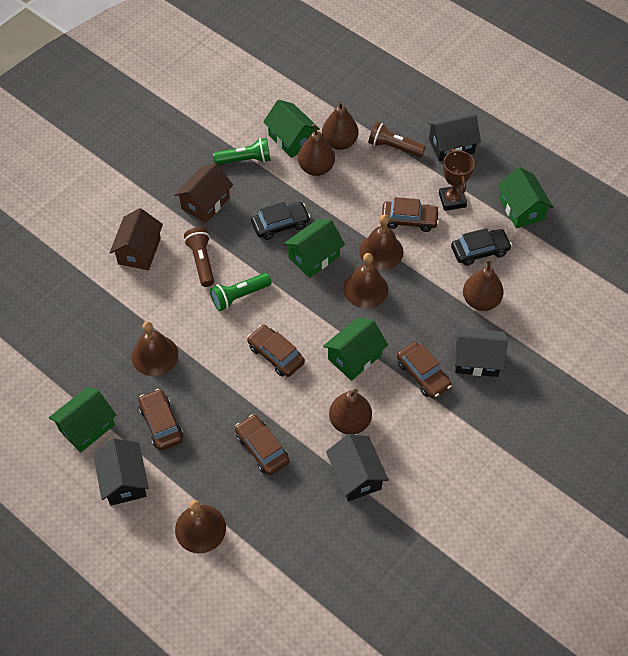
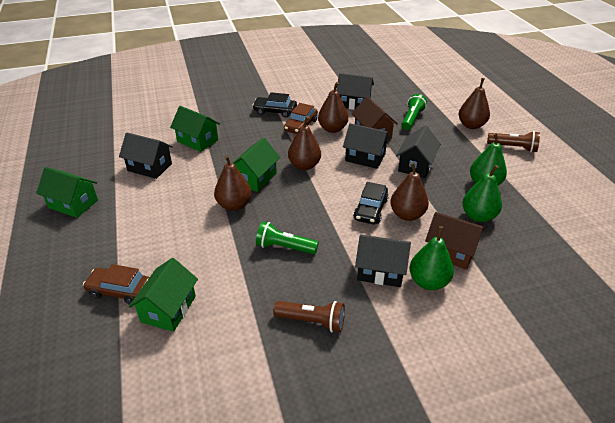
black house: 4 -> 5
brown bell: 4 -> 0
brown car: 5 -> 2
brown pear: 4 -> 5
brown trophy: 1 -> 0
green house: 5 -> 4
green pear: 0 -> 3

